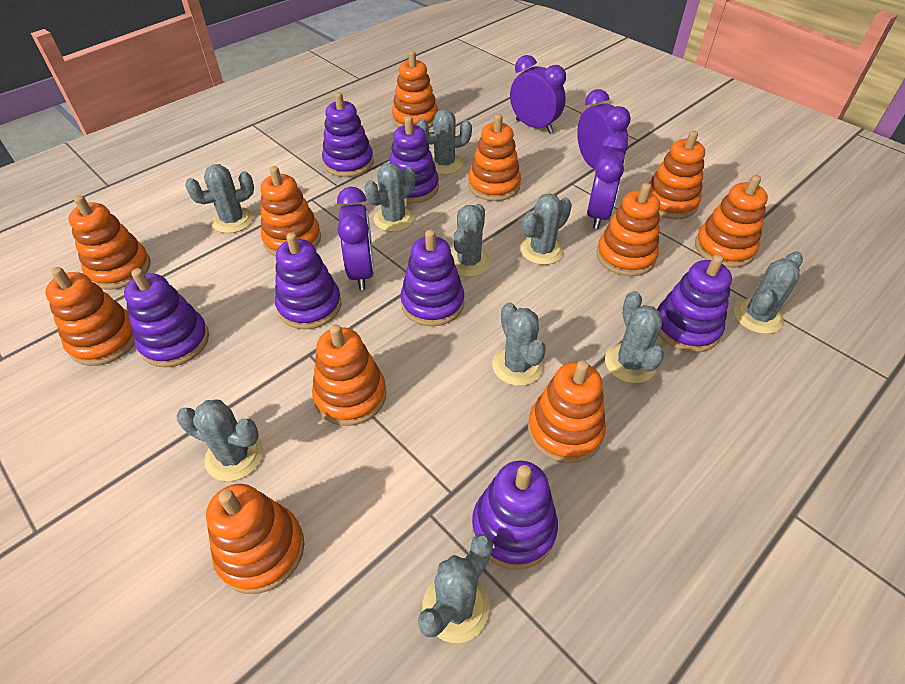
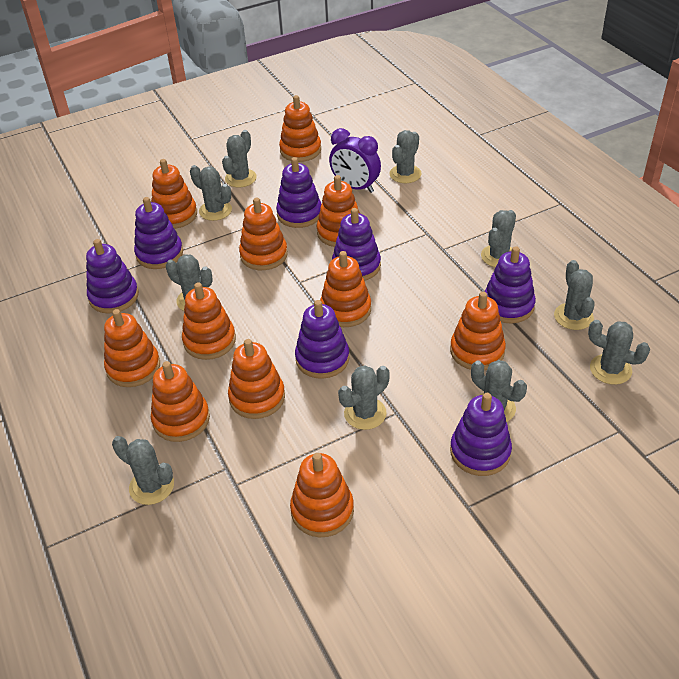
purple clock: 4 -> 1

